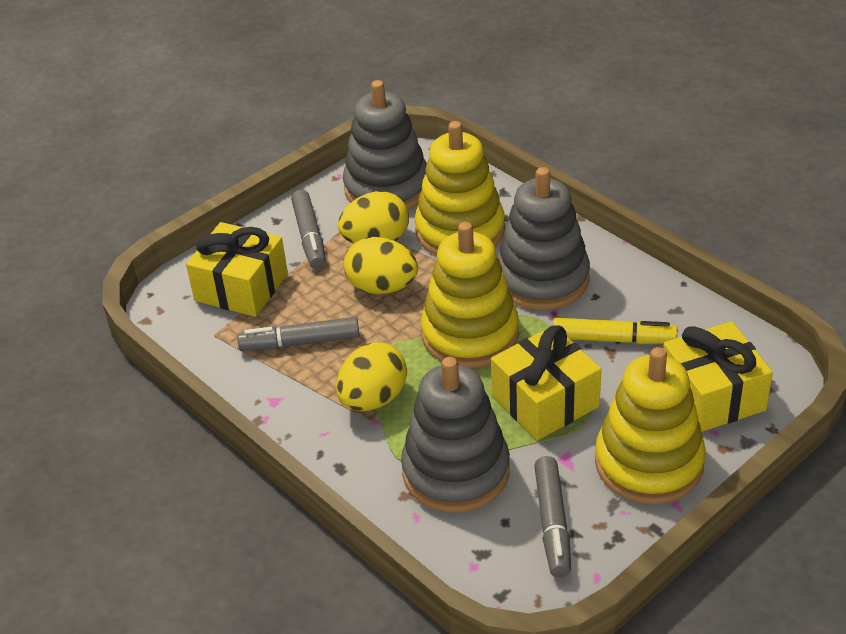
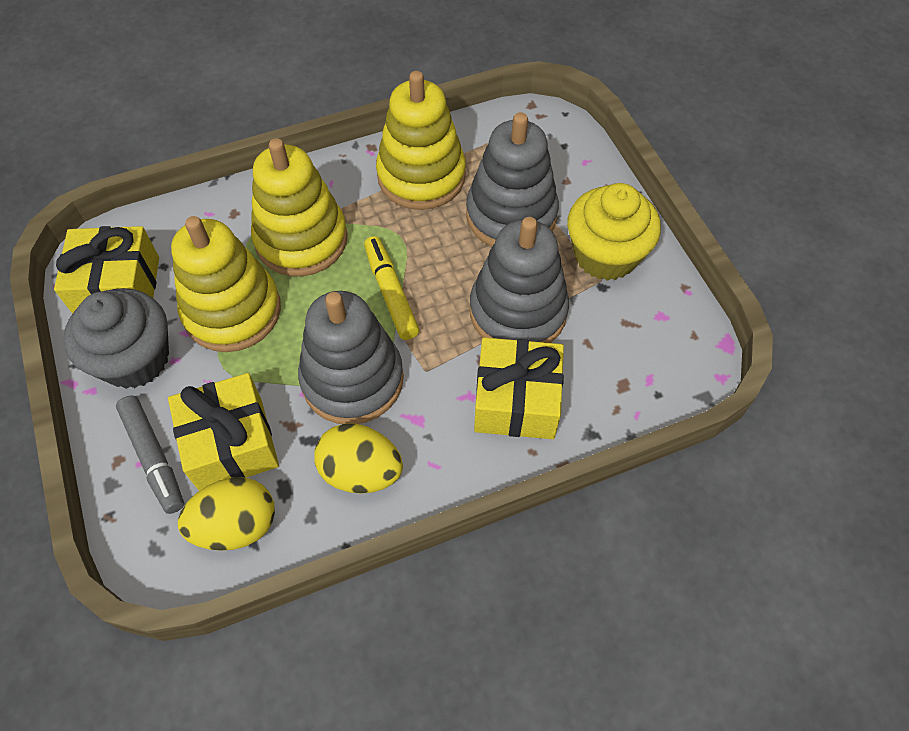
grey cupcake: 0 -> 1
grey marker: 3 -> 1
yellow cupcake: 0 -> 1
yellow egg: 3 -> 2

